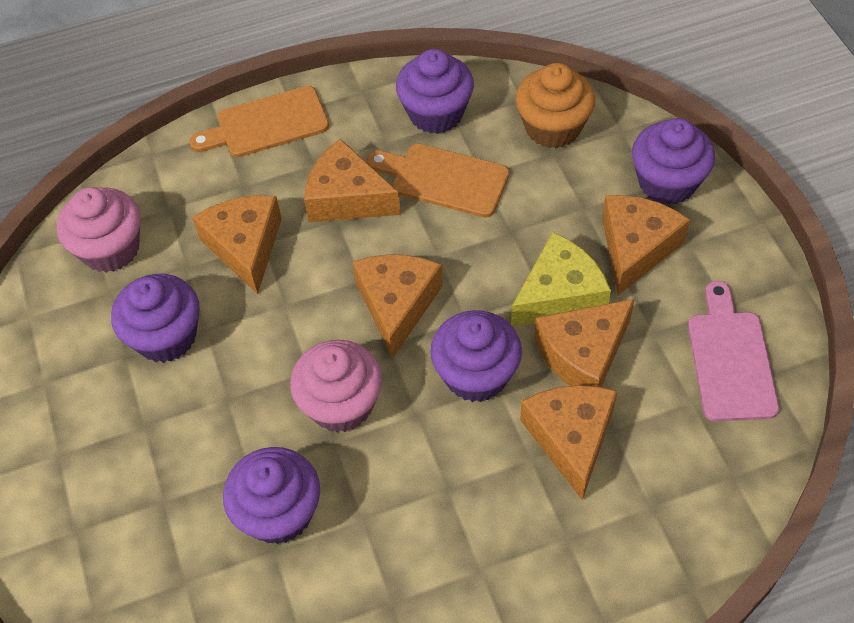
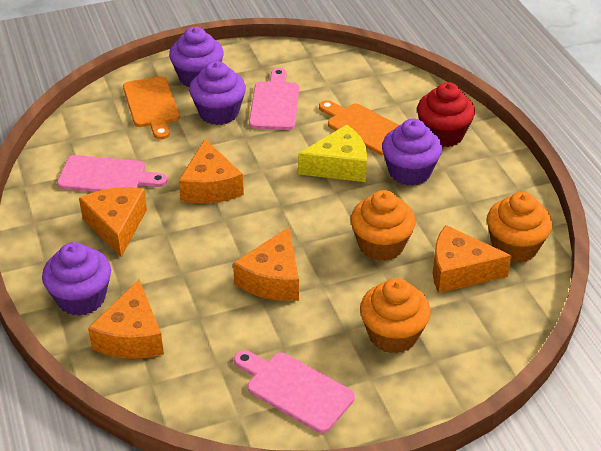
orange cheese: 6 -> 5
orange cupcake: 1 -> 3
pink cupcake: 2 -> 0
pink cutting board: 1 -> 3
purple cupcake: 5 -> 4
red cupcake: 0 -> 1

